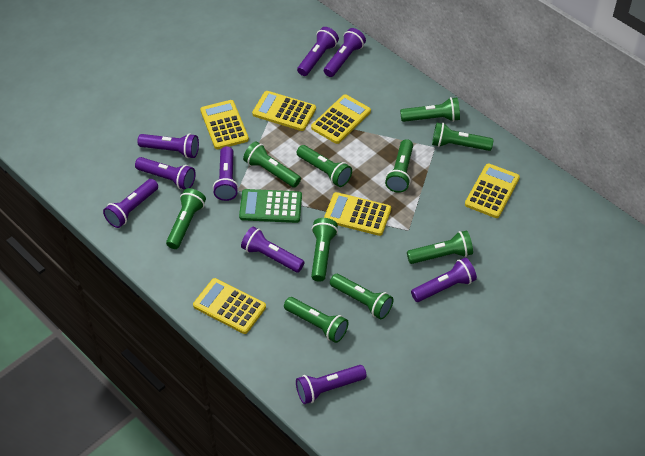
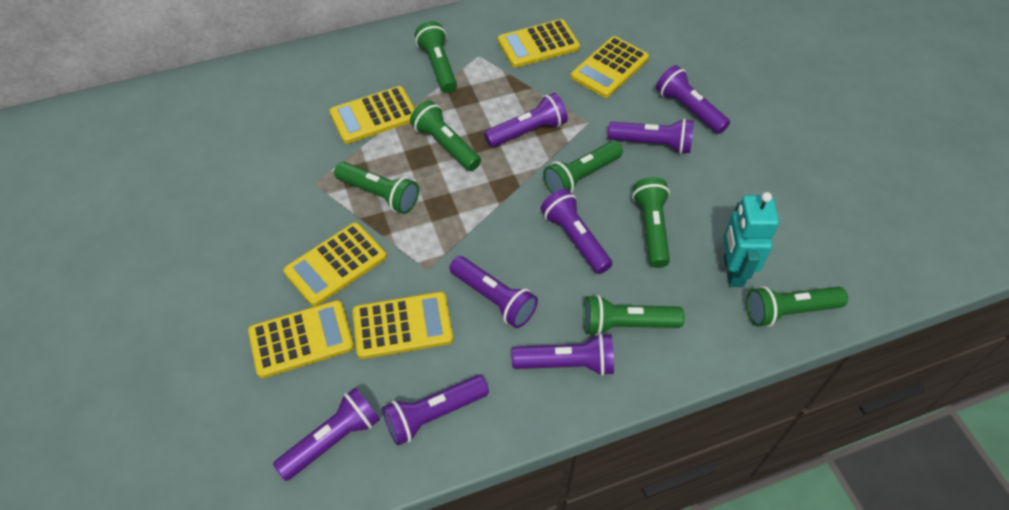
green calculator: 1 -> 0
green flashlight: 10 -> 7
purple flashlight: 9 -> 8
turquoise robot: 0 -> 1

